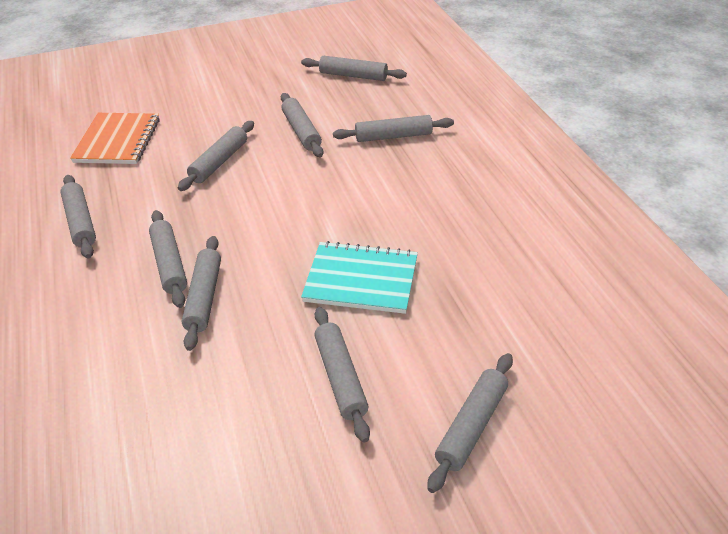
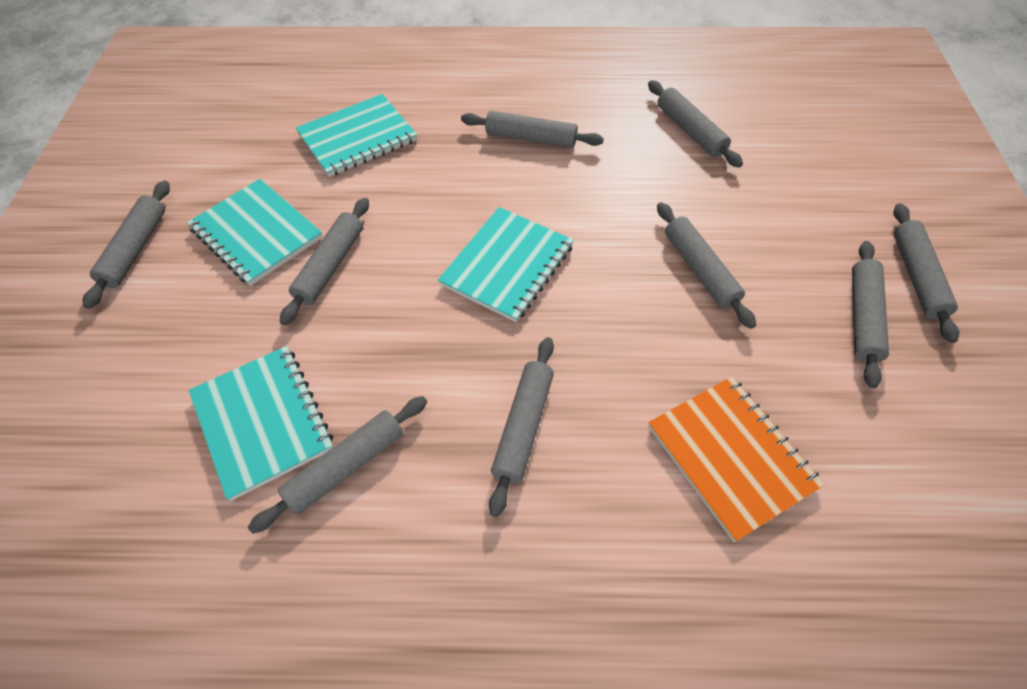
turquoise notebook: 1 -> 4

